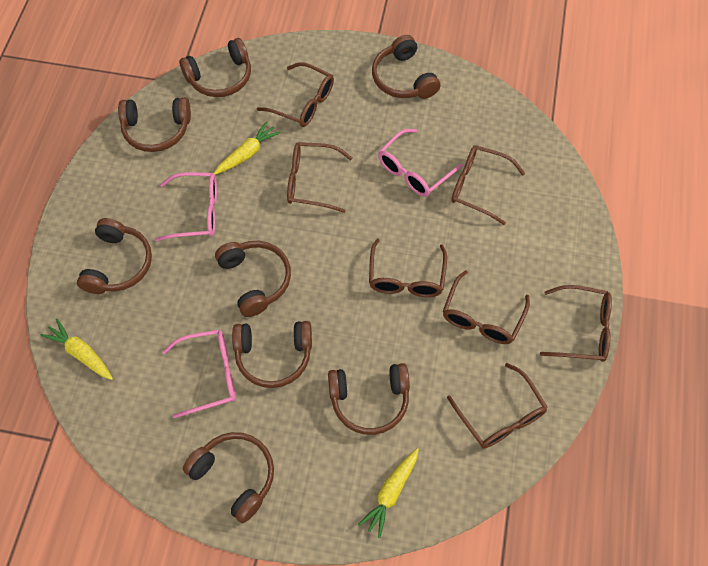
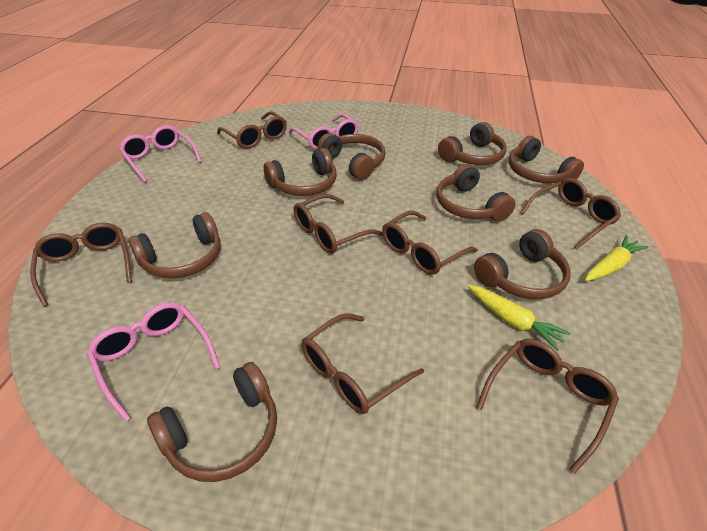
yellow carrot: 3 -> 2

